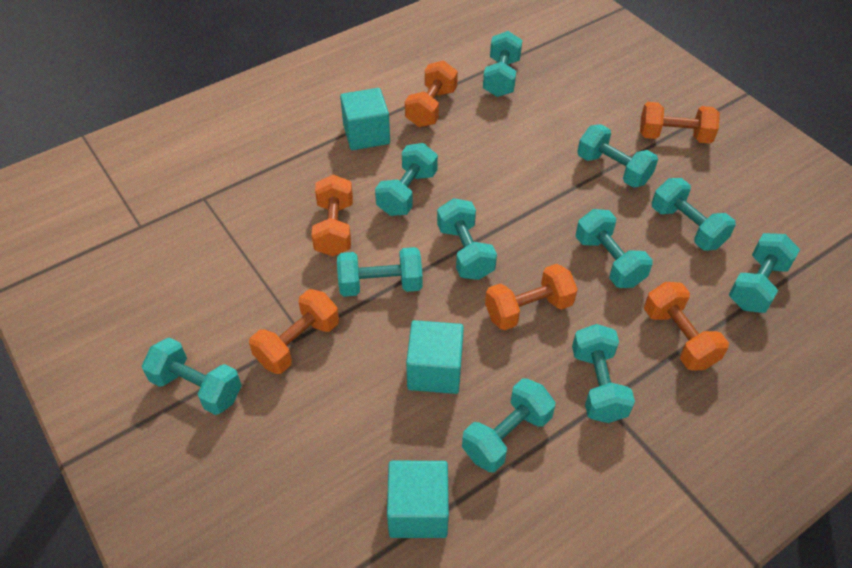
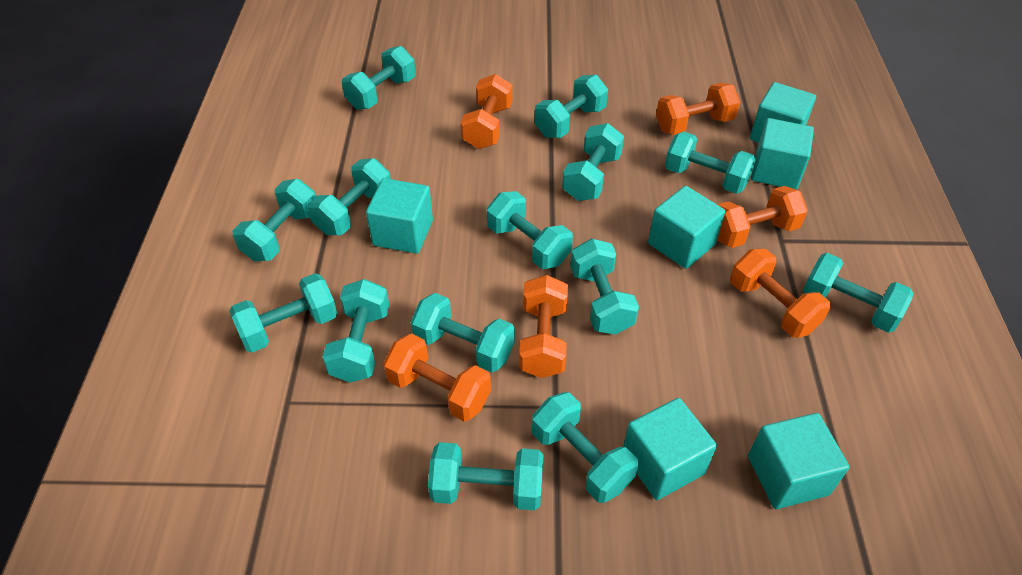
turquoise cube: 3 -> 6
turquoise dumbbell: 11 -> 14

